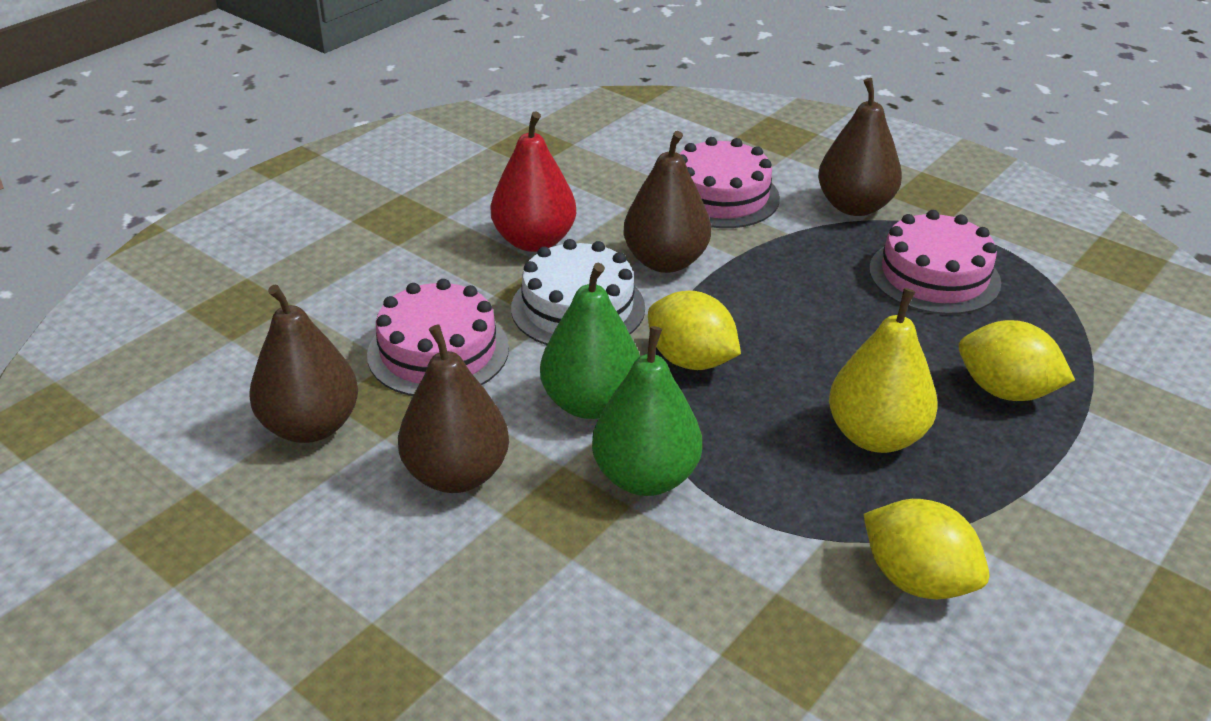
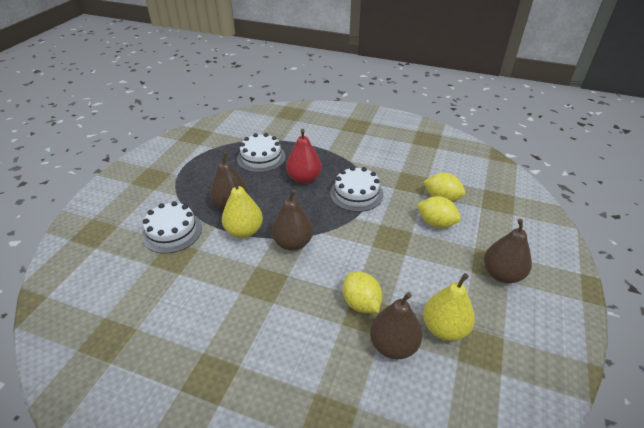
green pear: 2 -> 0
pink cake: 3 -> 0
white cake: 1 -> 3
yellow pear: 1 -> 2

